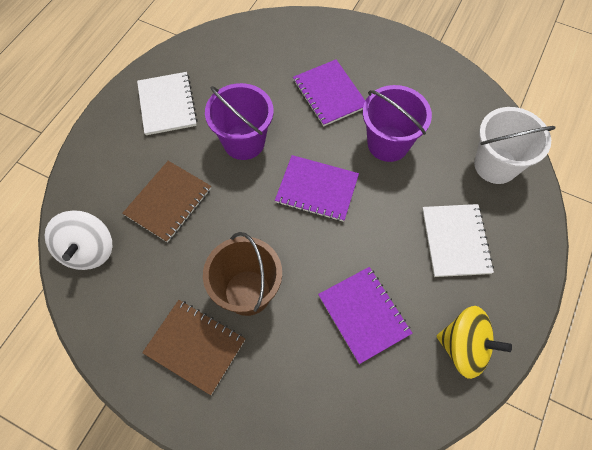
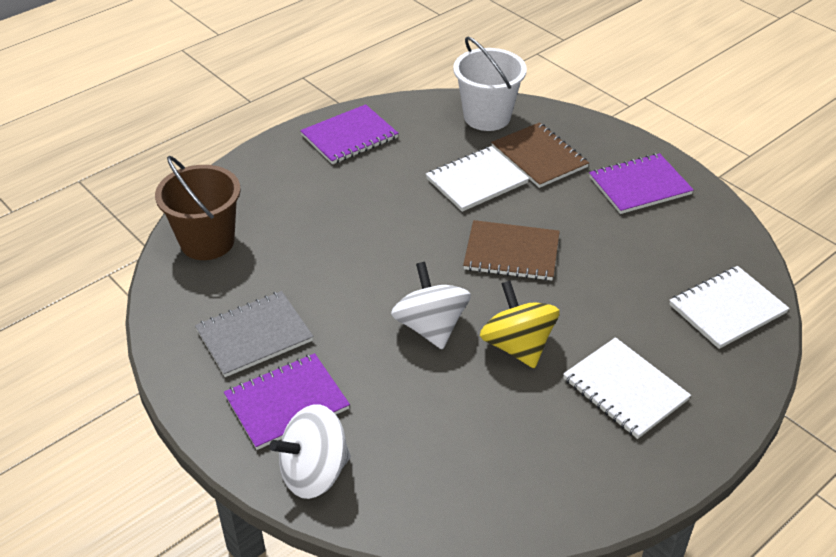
grey notebook: 0 -> 1
purple bucket: 2 -> 0
white notebook: 2 -> 3
white spinning top: 1 -> 2

